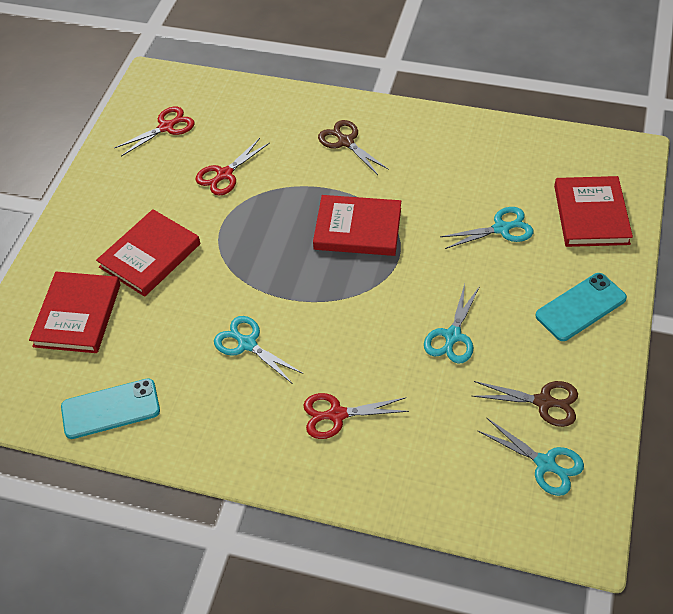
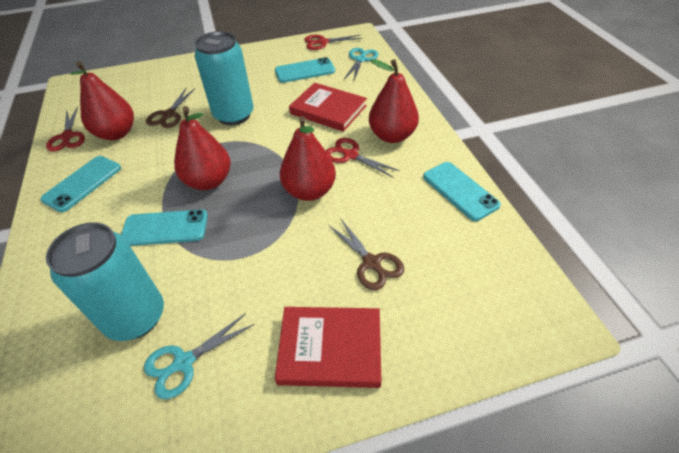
red book: 4 -> 2
red pear: 0 -> 4
turquoise can: 0 -> 2
turquoise phone: 2 -> 4
turquoise scissors: 4 -> 2

